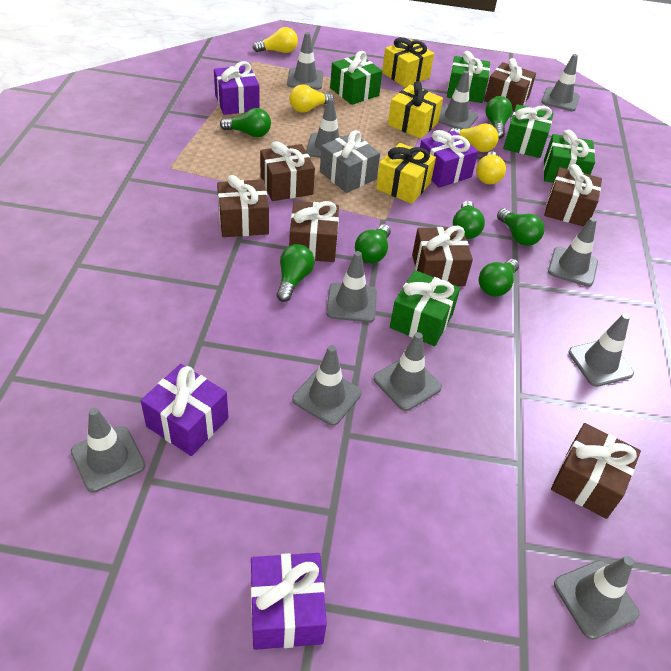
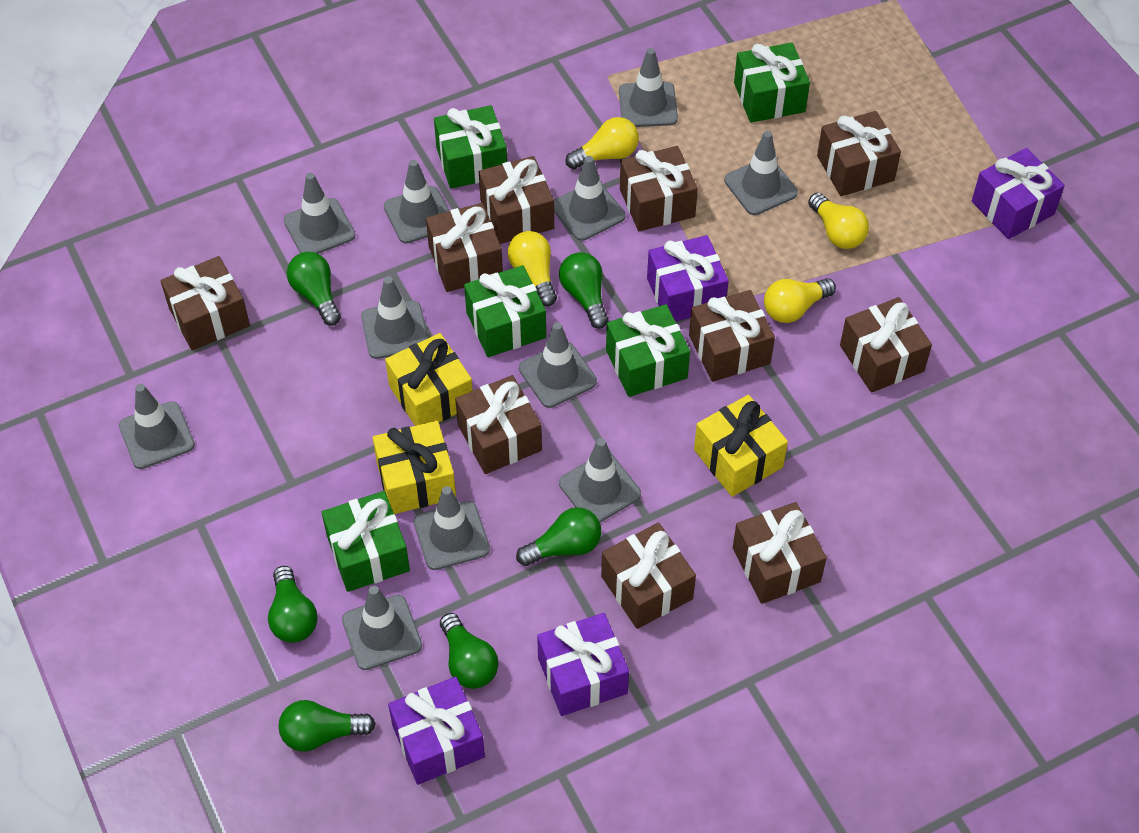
brown gift: 7 -> 10
green light bulb: 7 -> 6
grey gift: 1 -> 0

